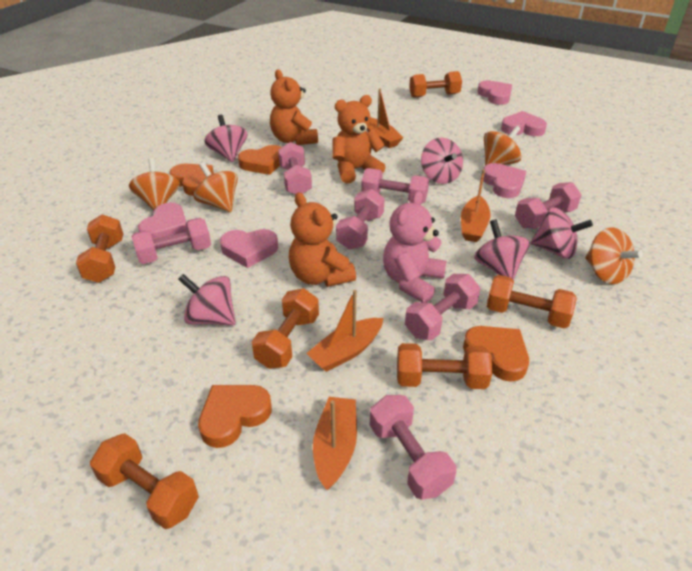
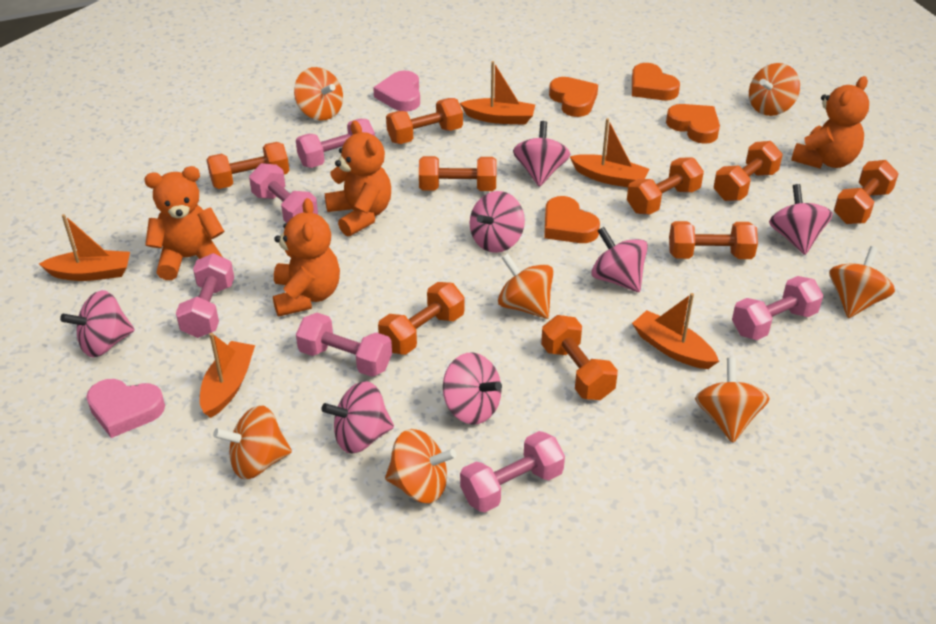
orange boat: 4 -> 5
orange dumbbell: 6 -> 9
orange spinning top: 4 -> 7
orange teddy bear: 3 -> 4
pink dumbbell: 7 -> 6
pink heart: 5 -> 2
pink spinning top: 5 -> 7
pink teddy bear: 1 -> 0

